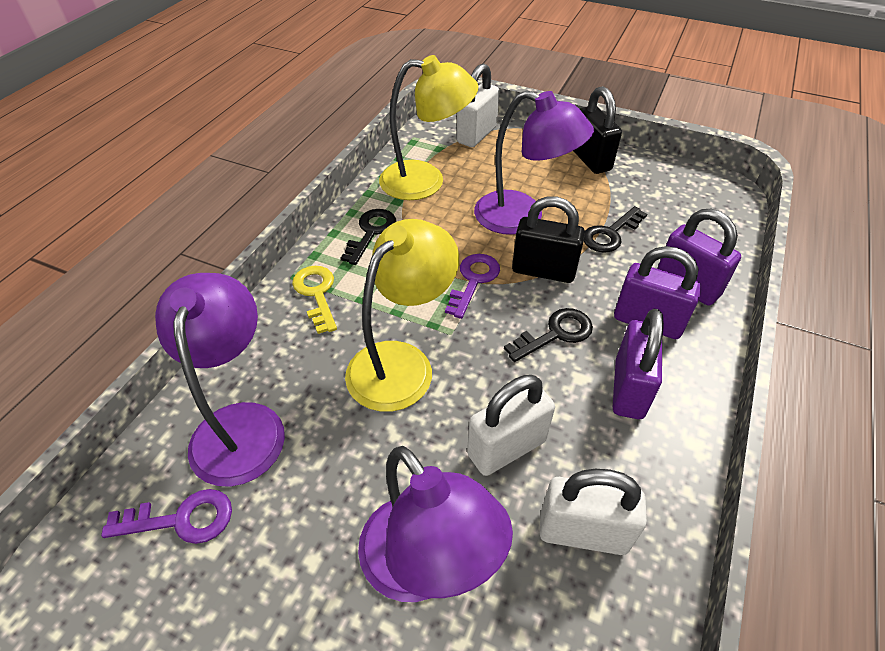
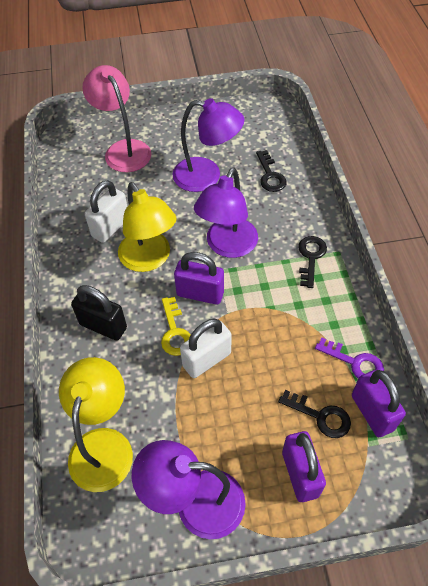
black padlock: 2 -> 1
pink lamp: 0 -> 1
purple key: 2 -> 1
white padlock: 3 -> 2

